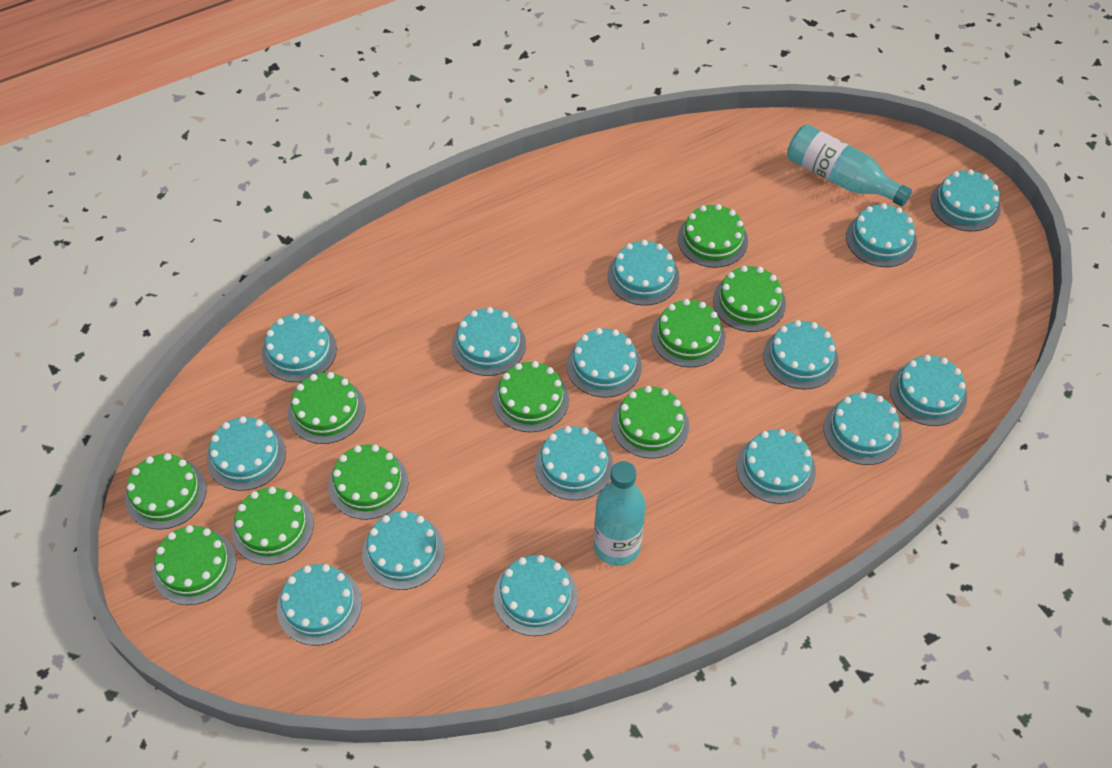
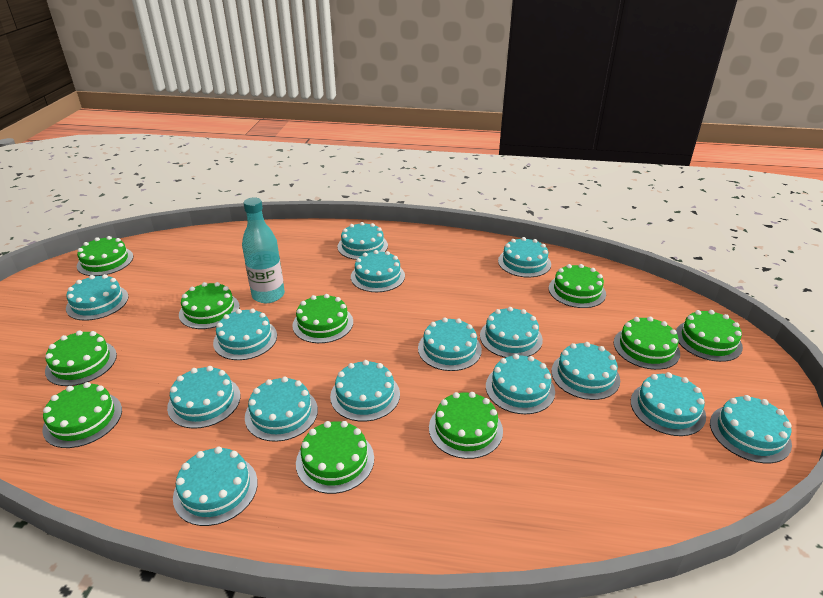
turquoise bottle: 2 -> 1

